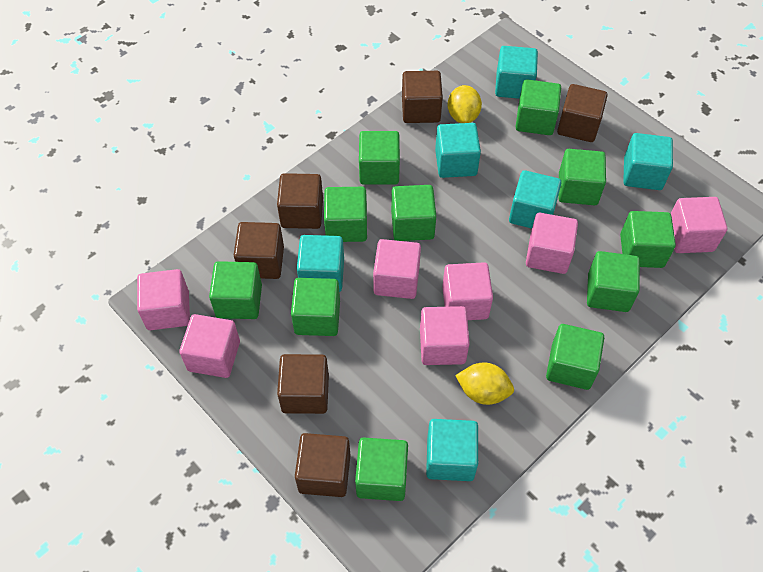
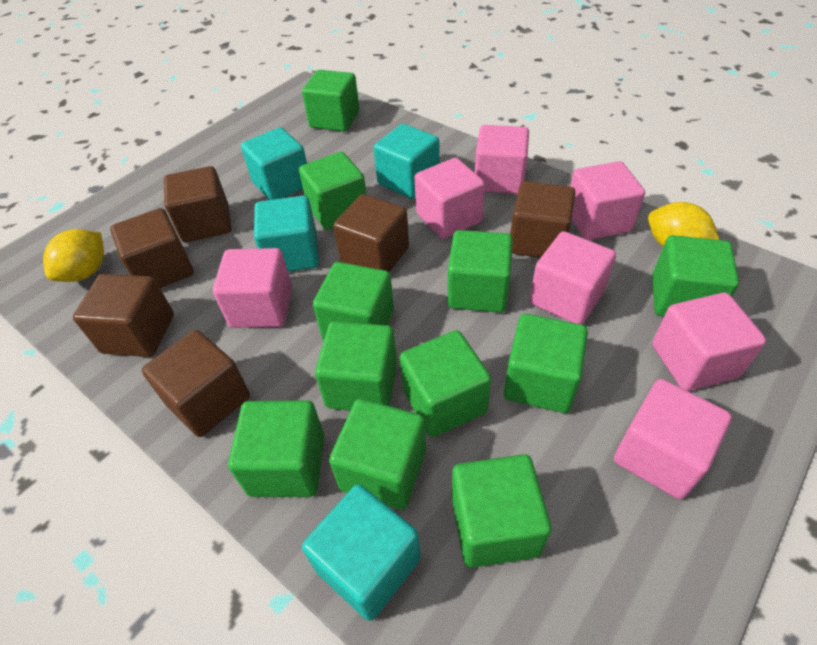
turquoise cube: 6 -> 4

